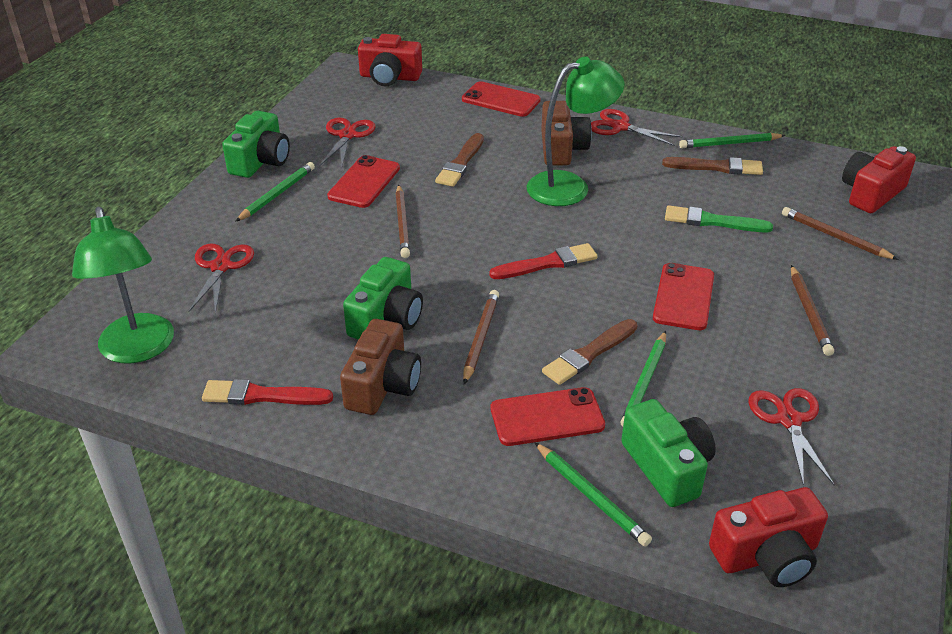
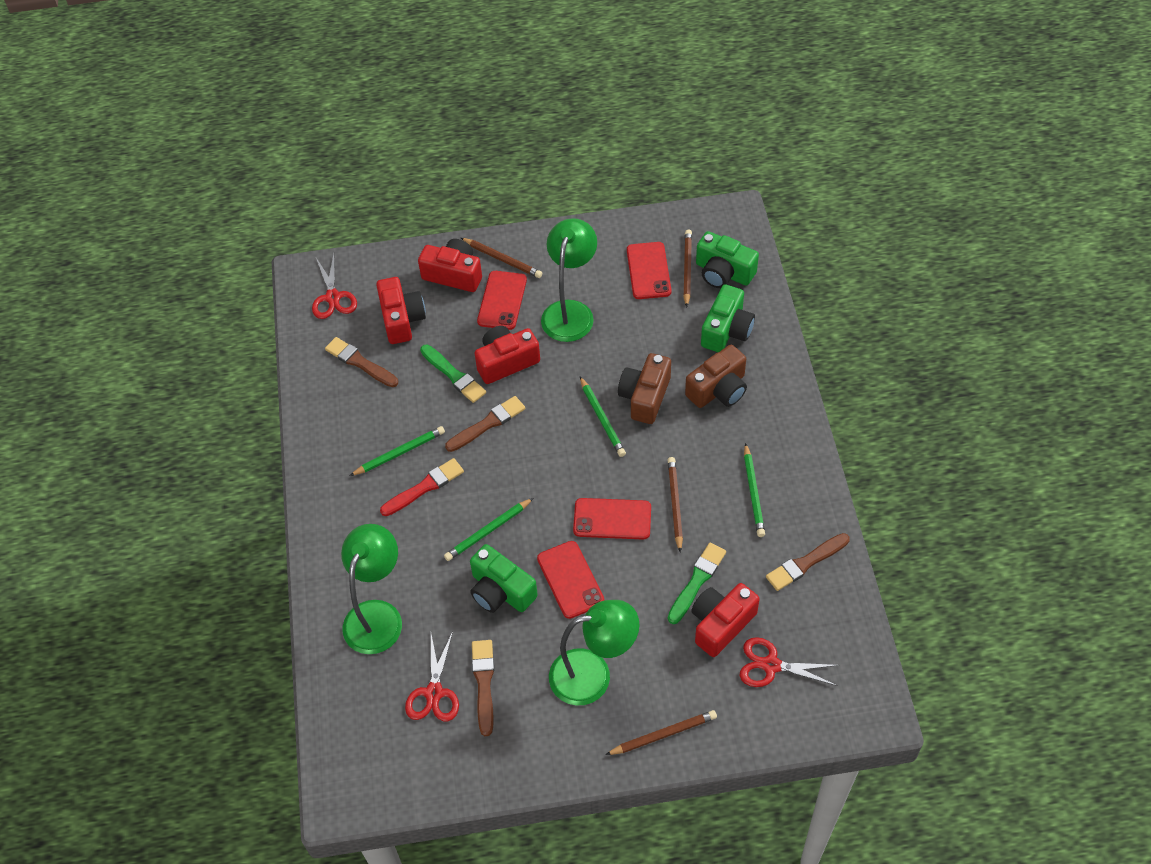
brown brush: 3 -> 4
green brush: 1 -> 2
green lamp: 2 -> 3
red brush: 2 -> 1
red camera: 3 -> 4
red scissors: 4 -> 3

